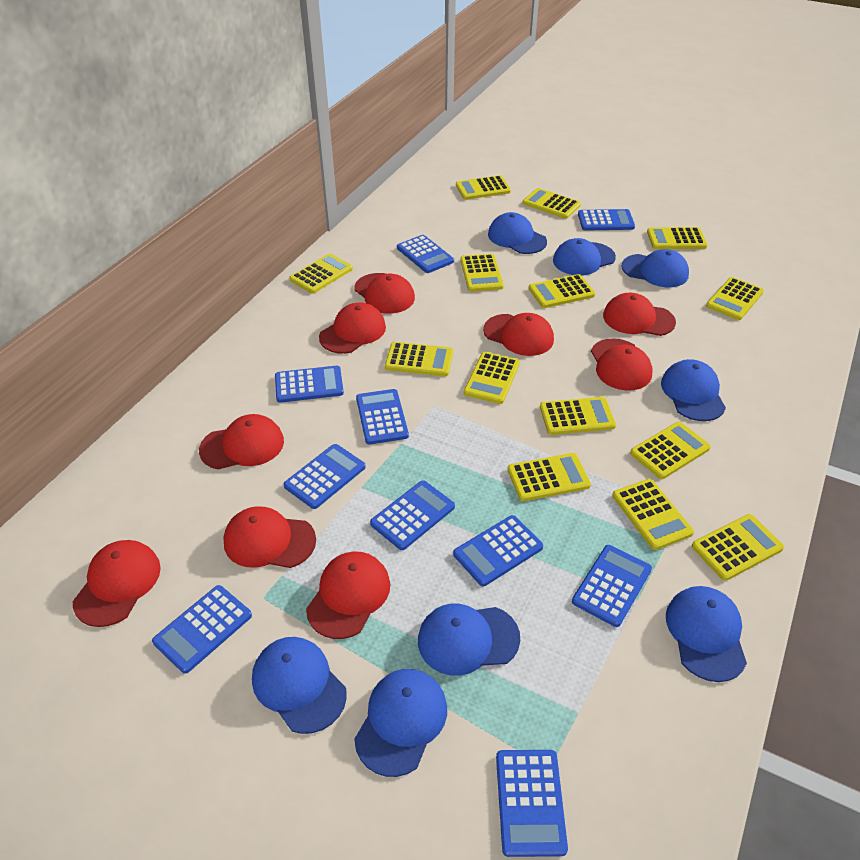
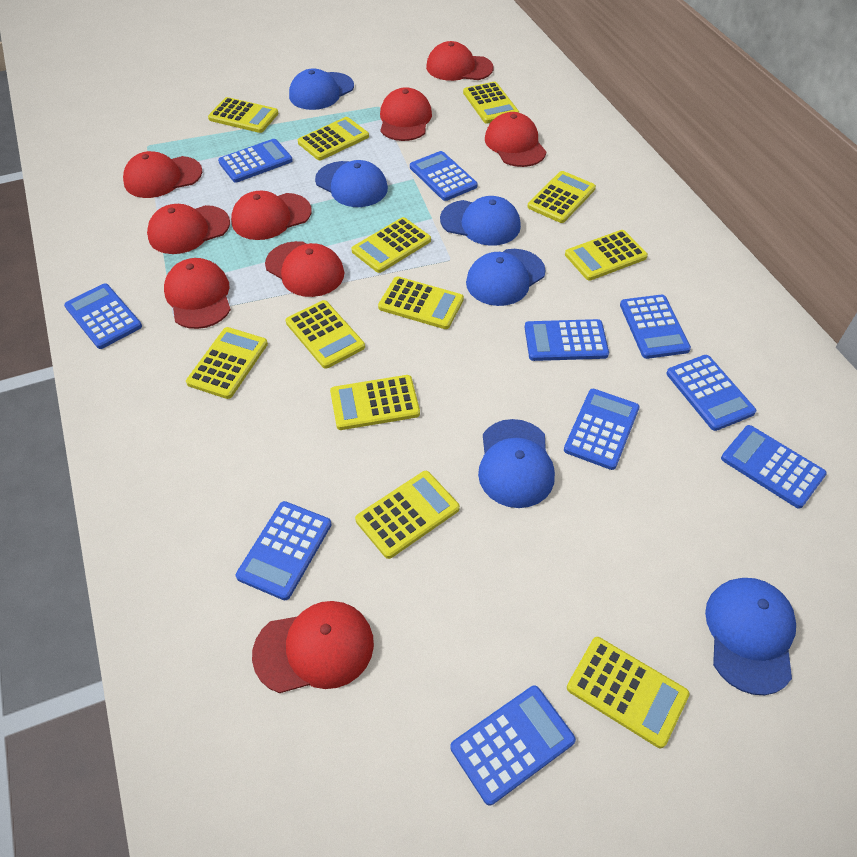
blue cap: 8 -> 6
yellow calculator: 14 -> 12

